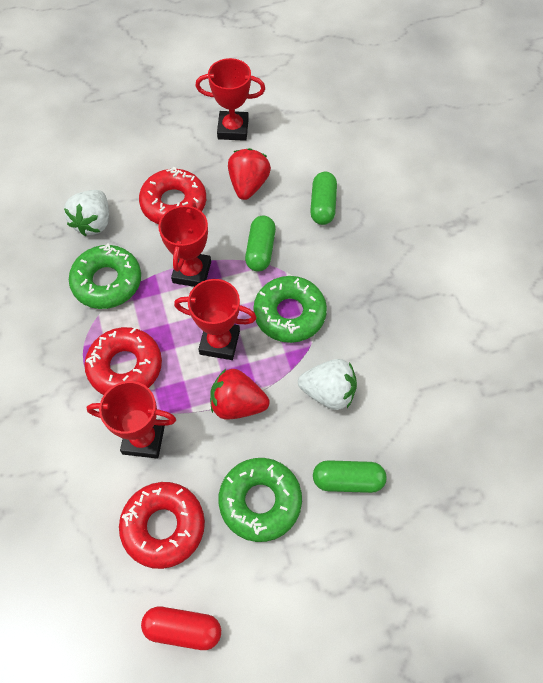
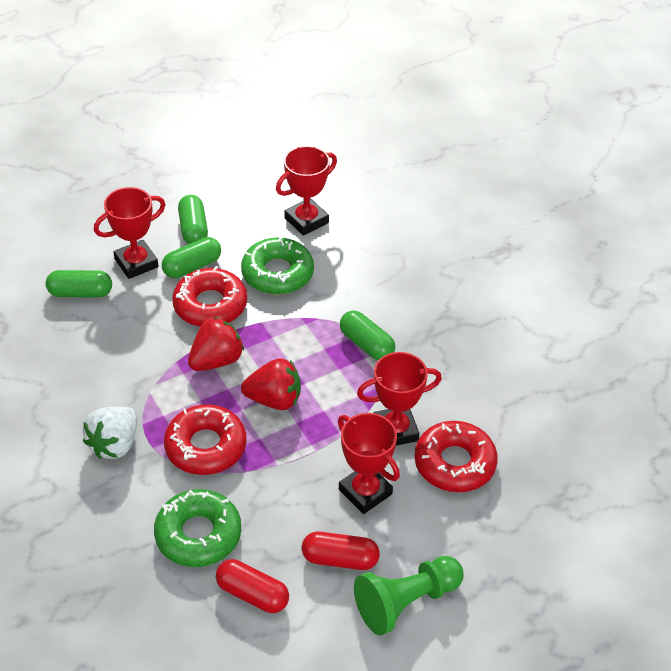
green capsule: 3 -> 4
green donut: 3 -> 2
green pawn: 0 -> 1
red capsule: 1 -> 2
white strawberry: 2 -> 1

